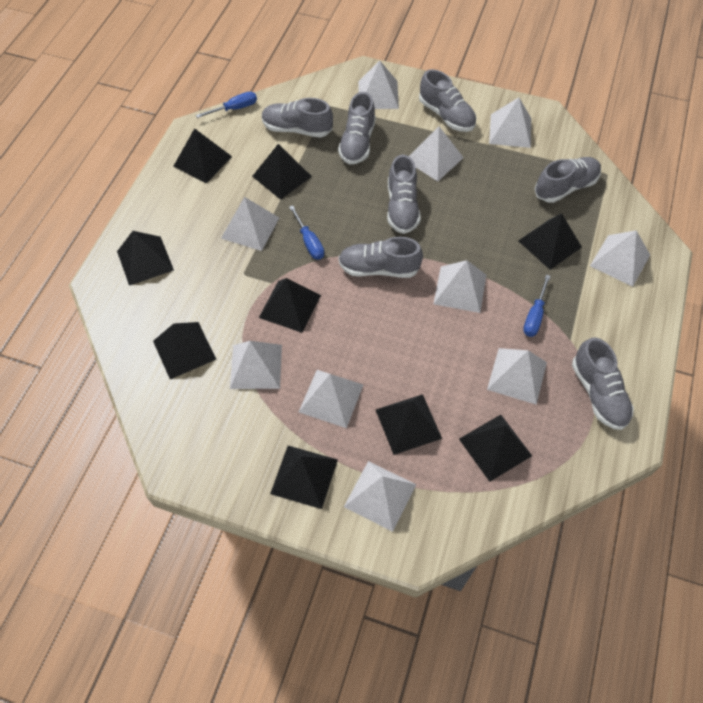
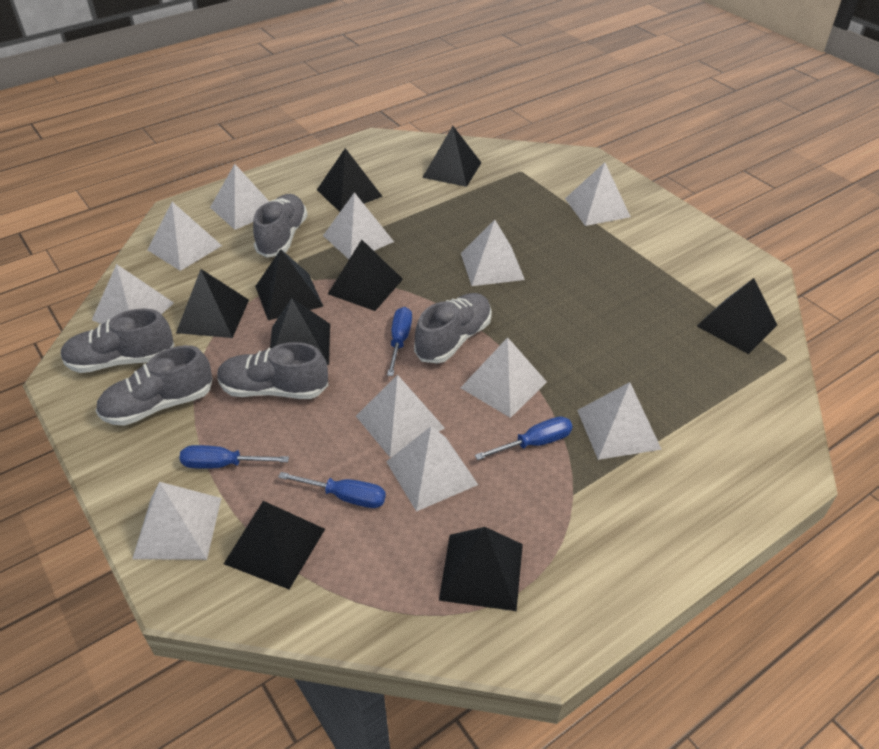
blue screwdriver: 3 -> 4
grey shoe: 7 -> 5
white pyramid: 10 -> 11

